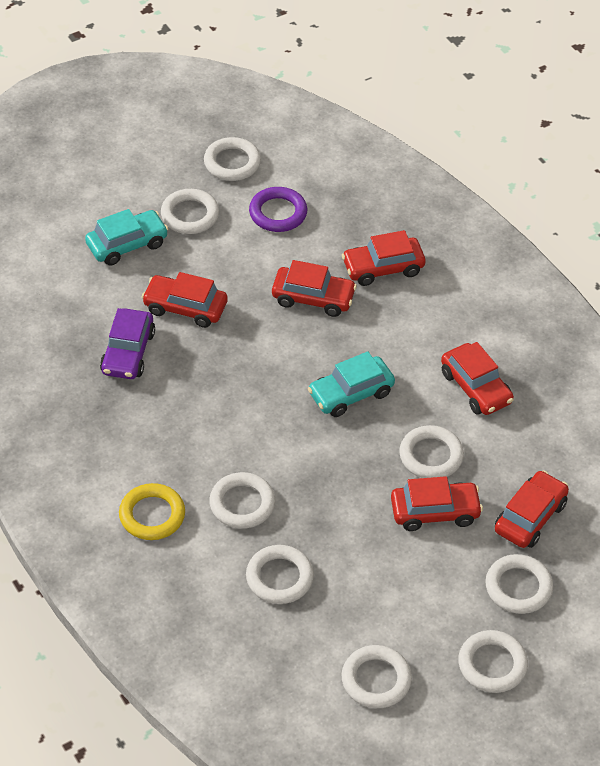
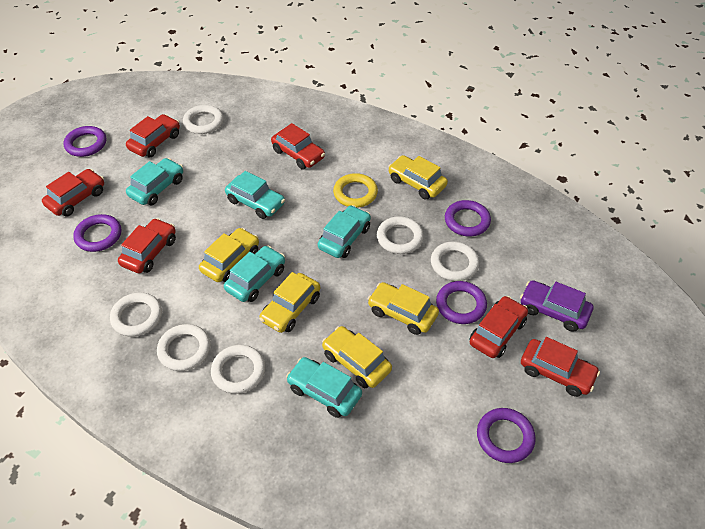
purple ring: 1 -> 5
turquoise car: 2 -> 5
white ring: 8 -> 6
yellow car: 0 -> 5

